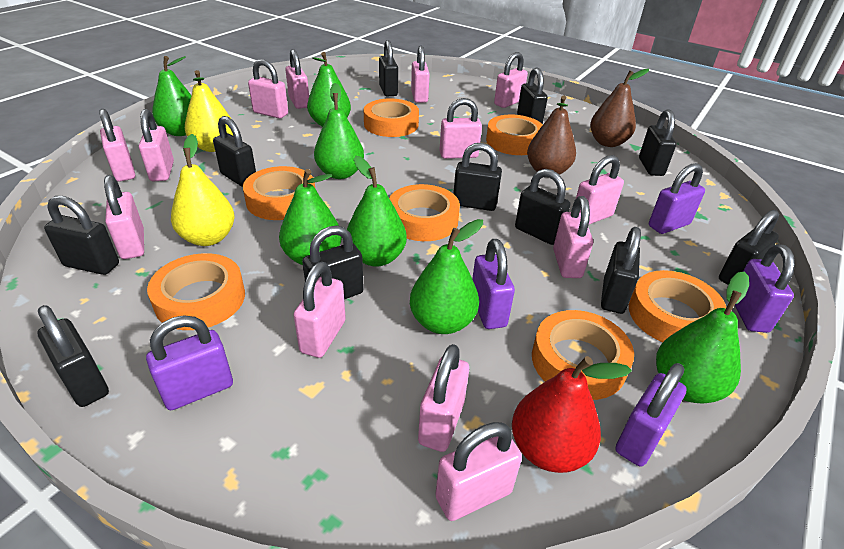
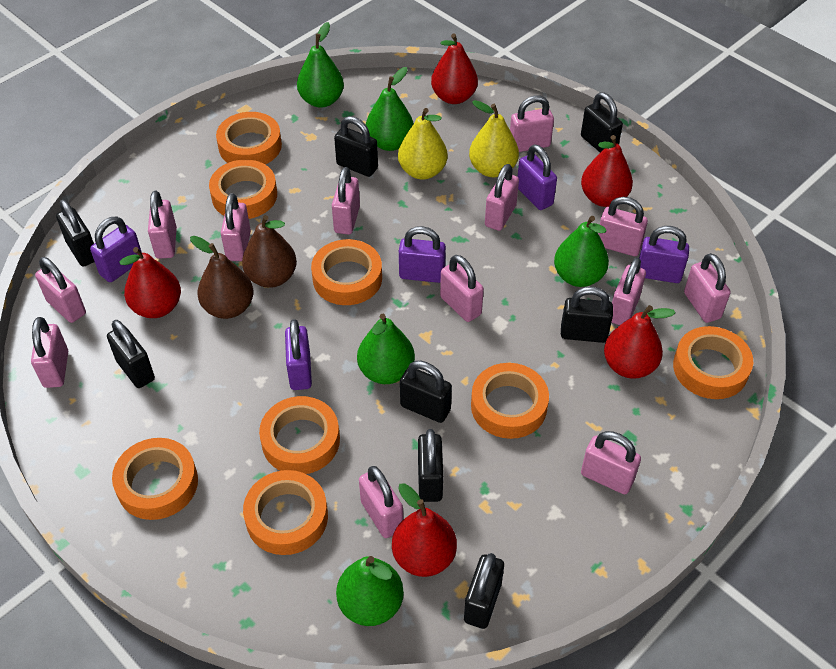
black padlock: 11 -> 8
green pear: 7 -> 5
orange tape: 7 -> 8
red pear: 1 -> 5

